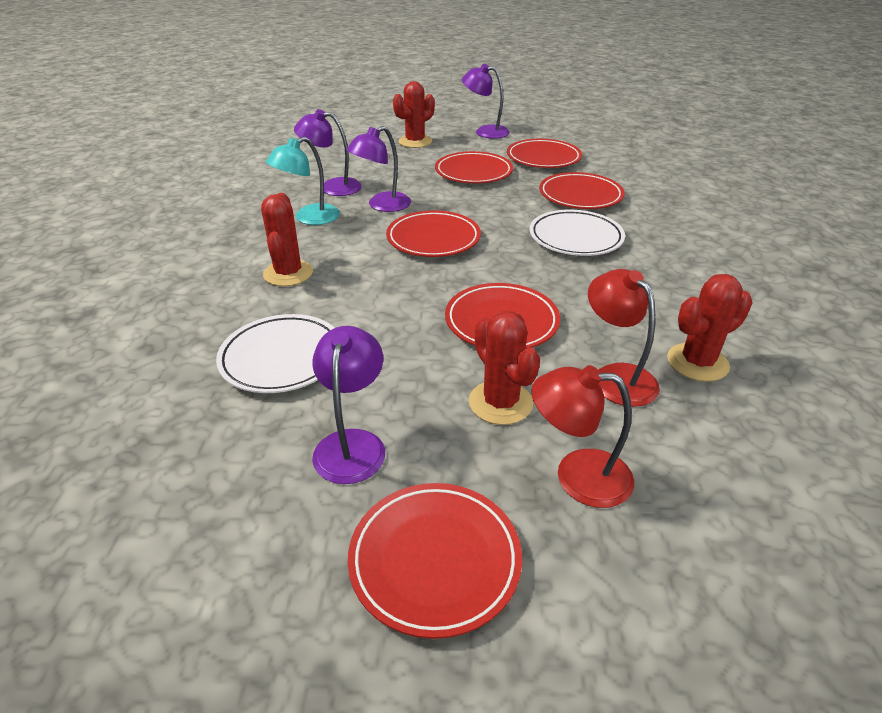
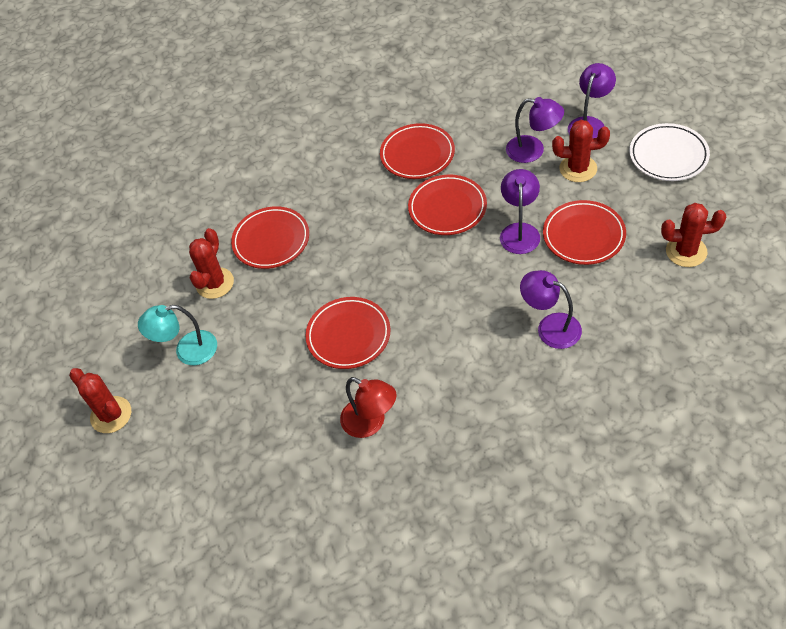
red lamp: 2 -> 1
red plate: 6 -> 5
white plate: 2 -> 1

